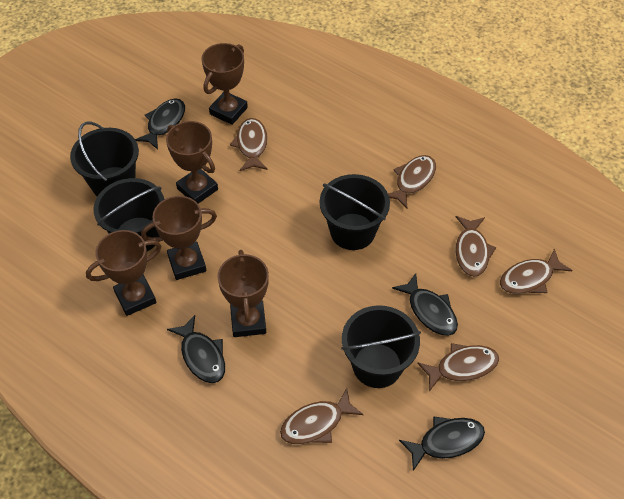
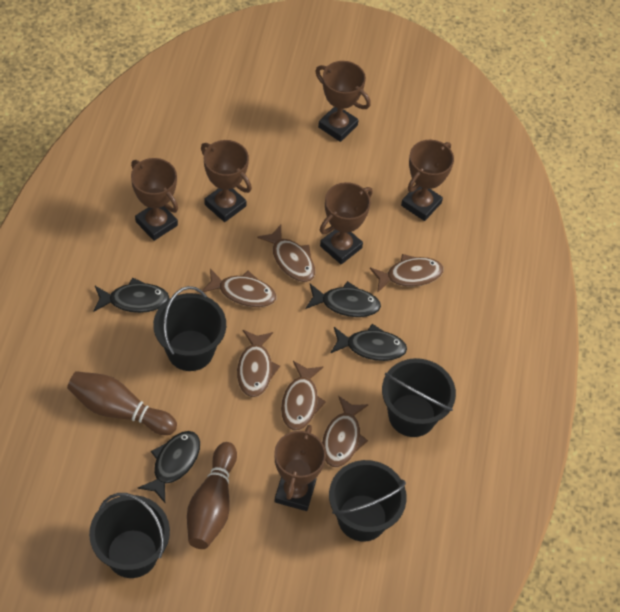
brown bowling pin: 0 -> 2
brown trophy: 5 -> 6

